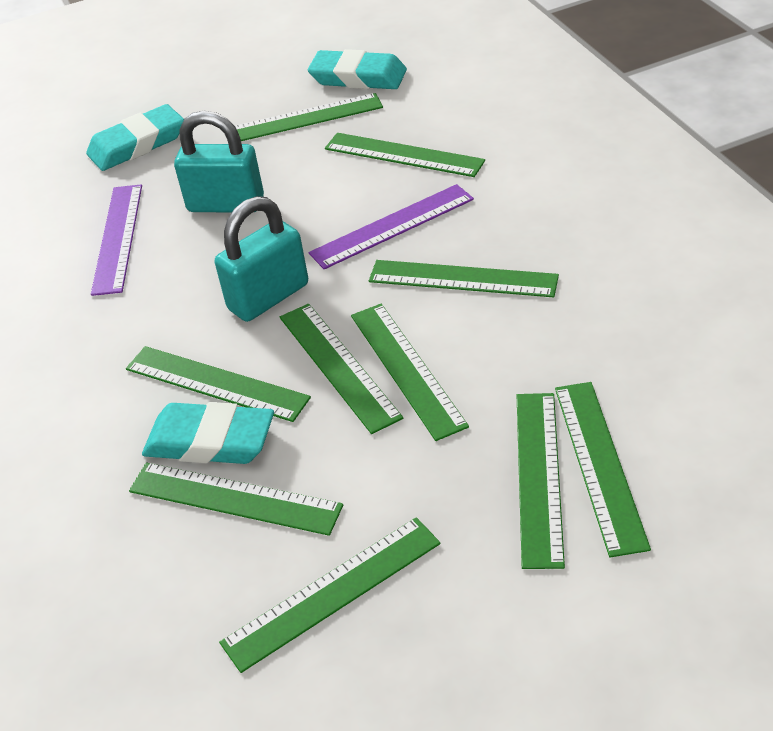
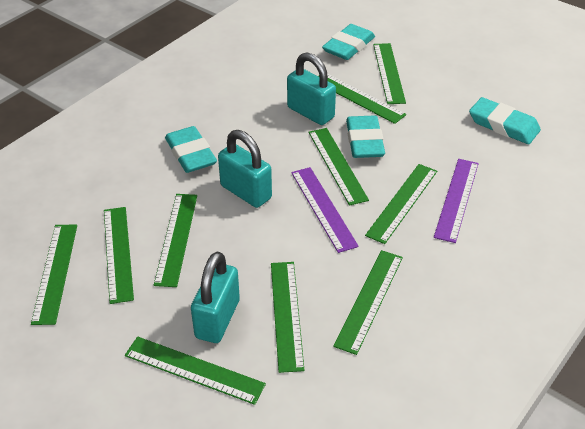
turquoise eraser: 3 -> 4
turquoise padlock: 2 -> 3

